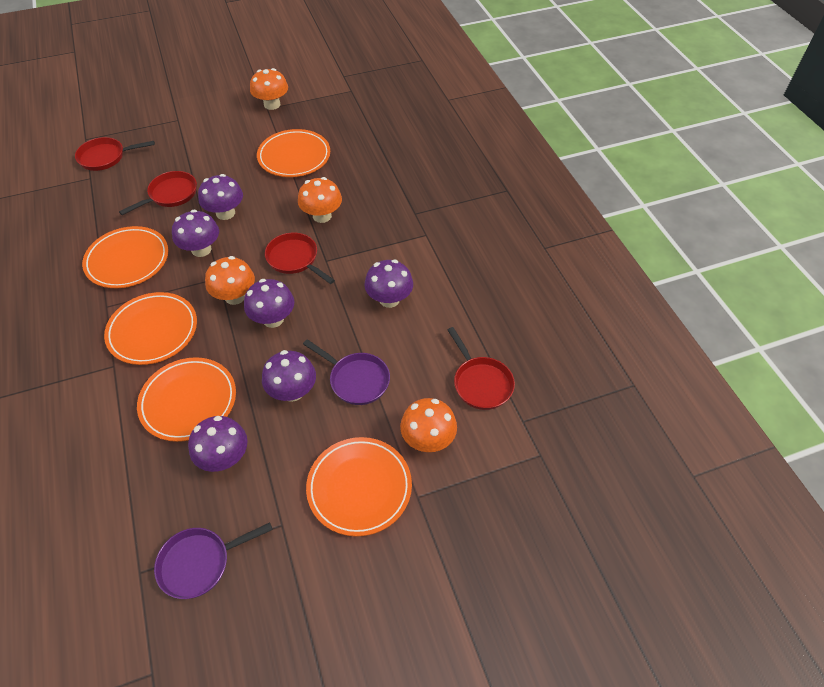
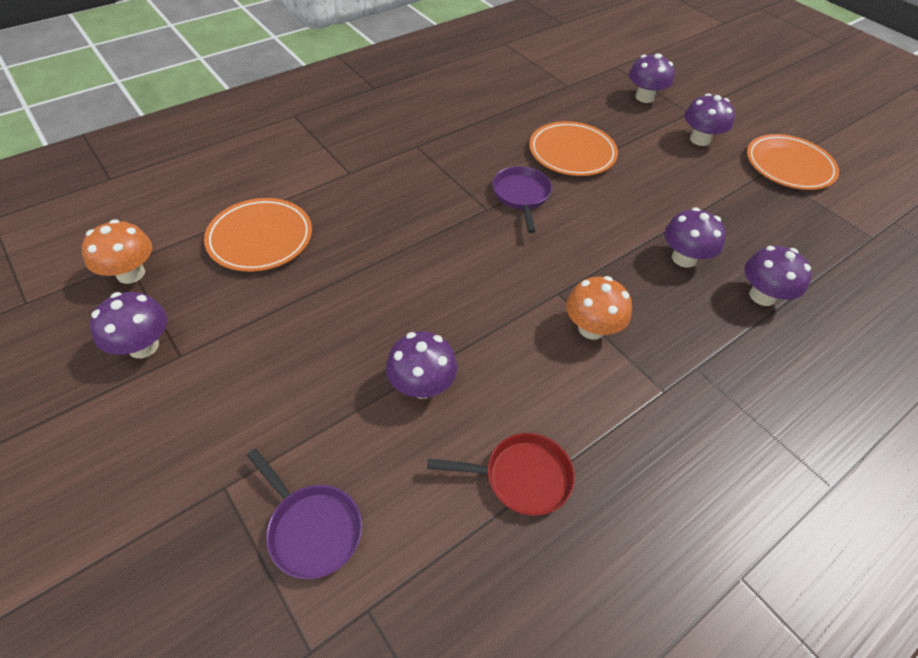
orange mushroom: 4 -> 2
orange plate: 5 -> 3
red pan: 4 -> 1

